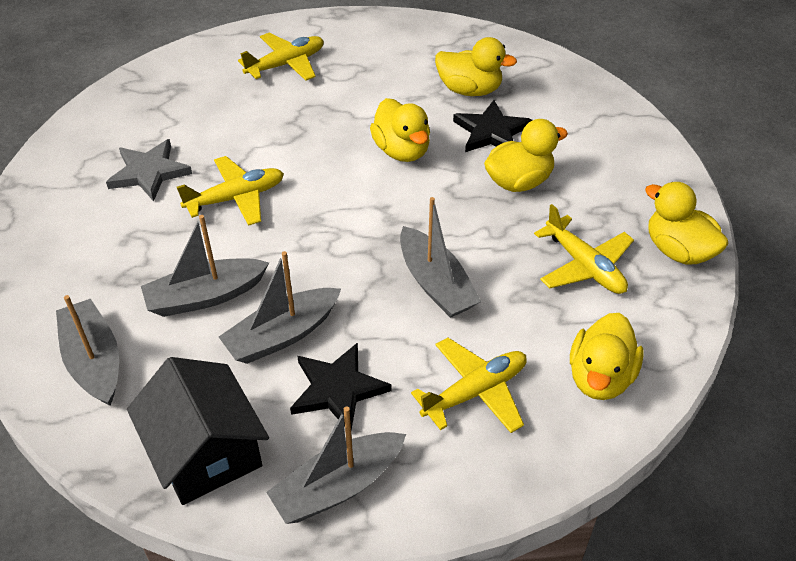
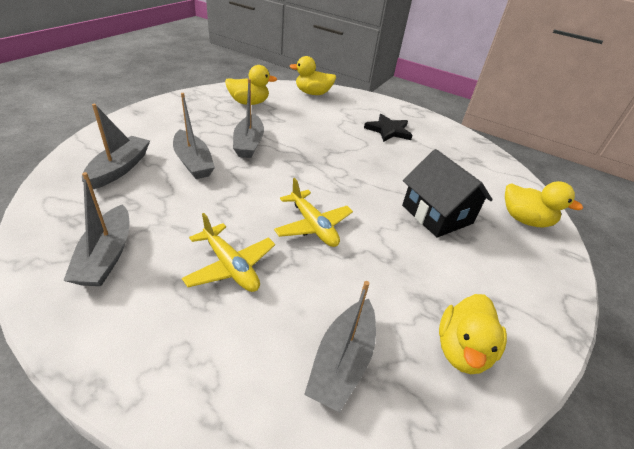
black star: 2 -> 1
grey star: 1 -> 0
yellow duck: 5 -> 4
yellow plane: 4 -> 2

